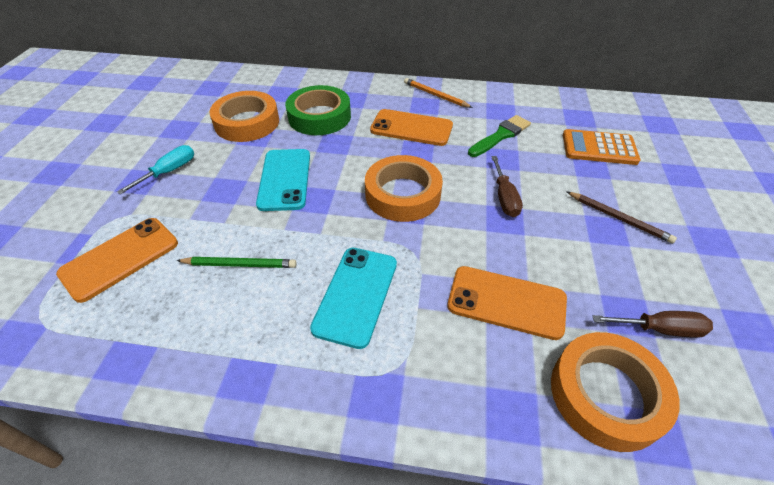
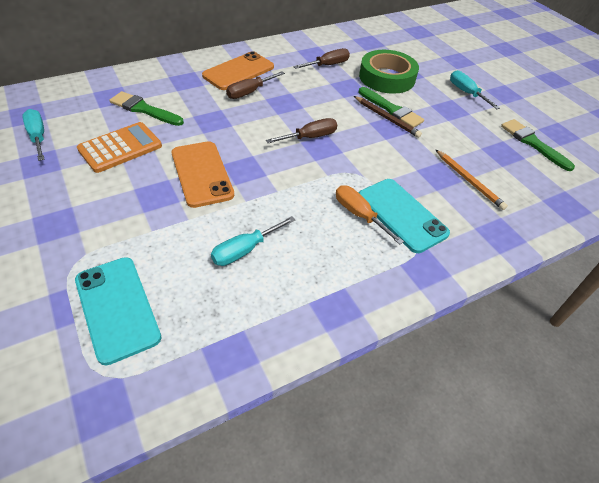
brown screwdriver: 2 -> 3
green brush: 1 -> 3
green pencil: 1 -> 0
orange phone: 3 -> 2
orange screwdriver: 0 -> 1
orange tape: 3 -> 0
turquoise screwdriver: 1 -> 3

